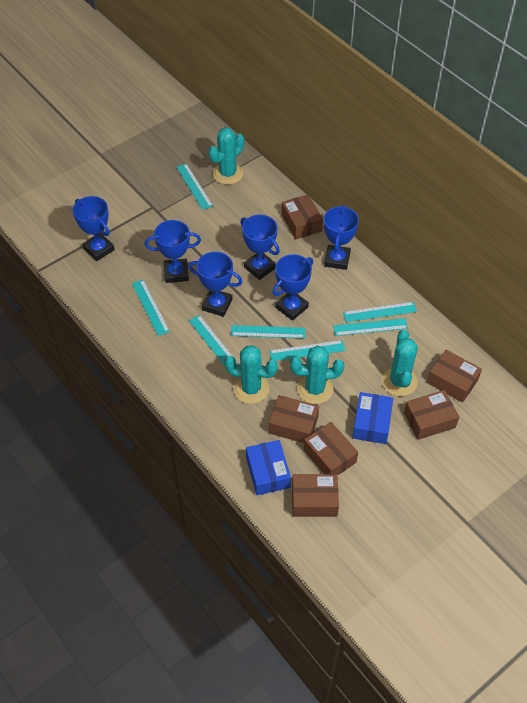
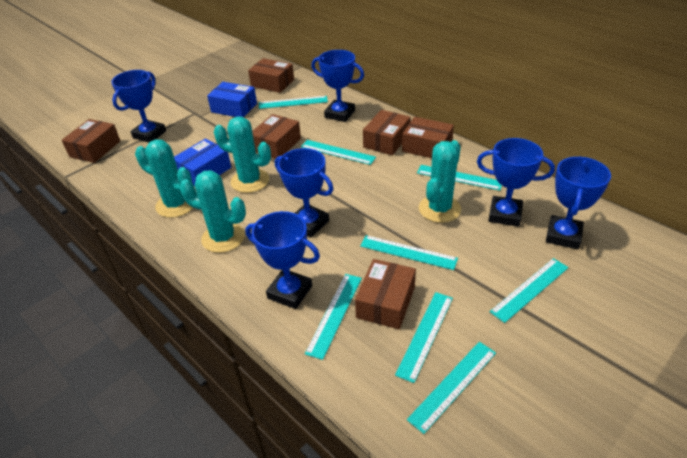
turquoise ruler: 7 -> 8

